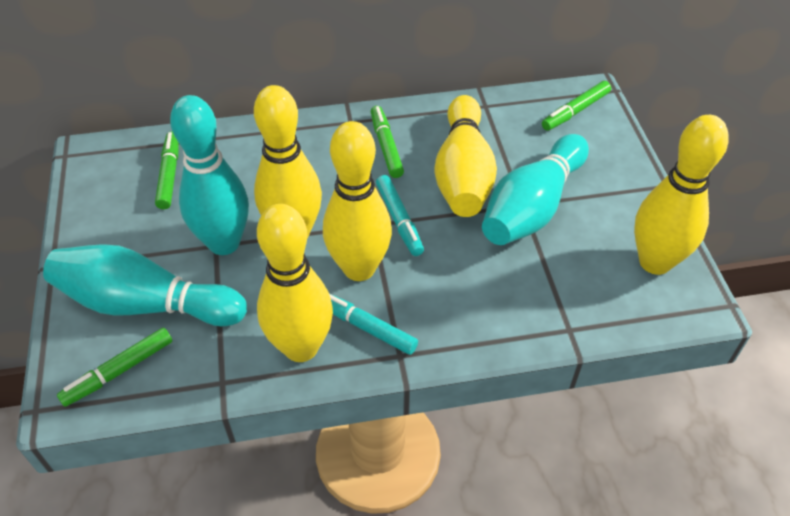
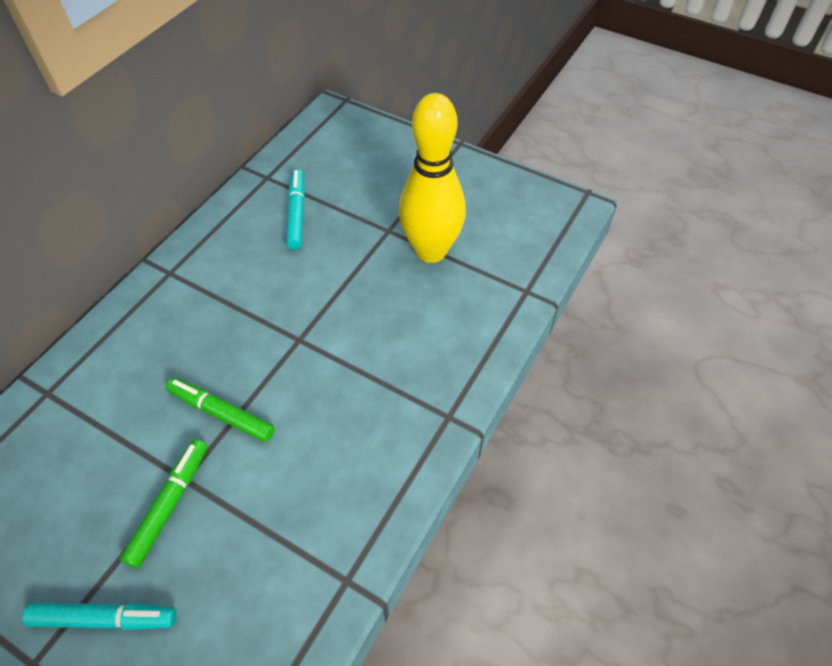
green marker: 4 -> 2
turquoise bowling pin: 3 -> 0
yellow bowling pin: 5 -> 1

